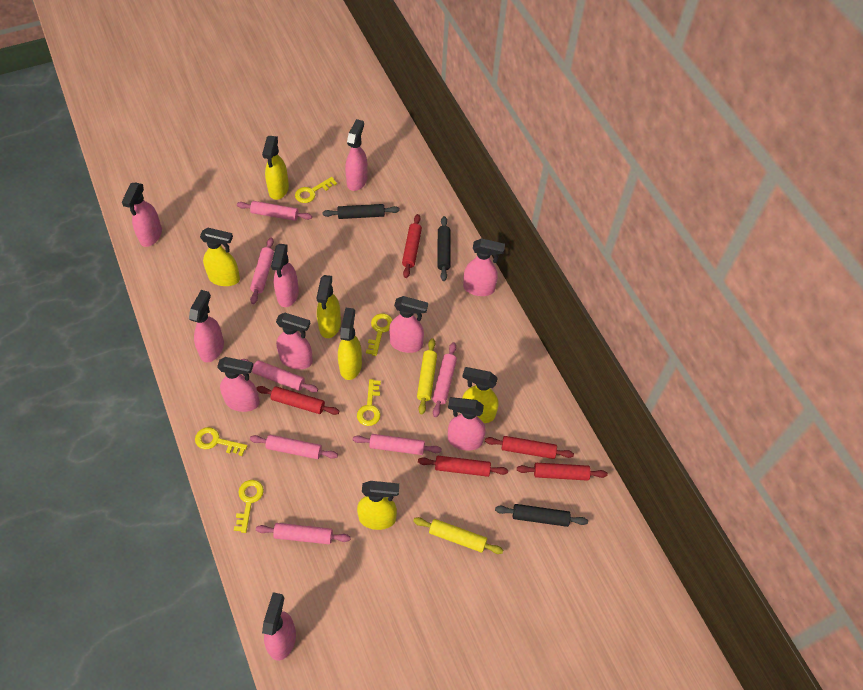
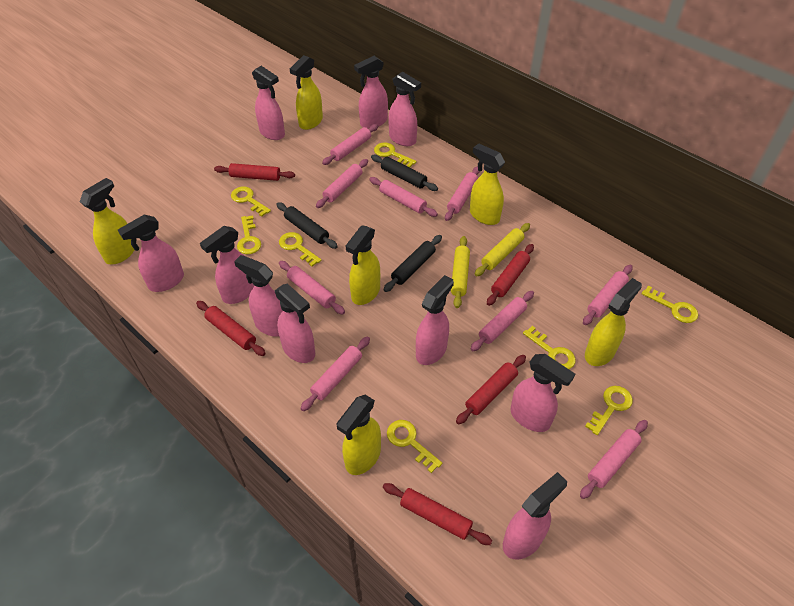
pink rolling pin: 7 -> 9
yellow key: 5 -> 8

